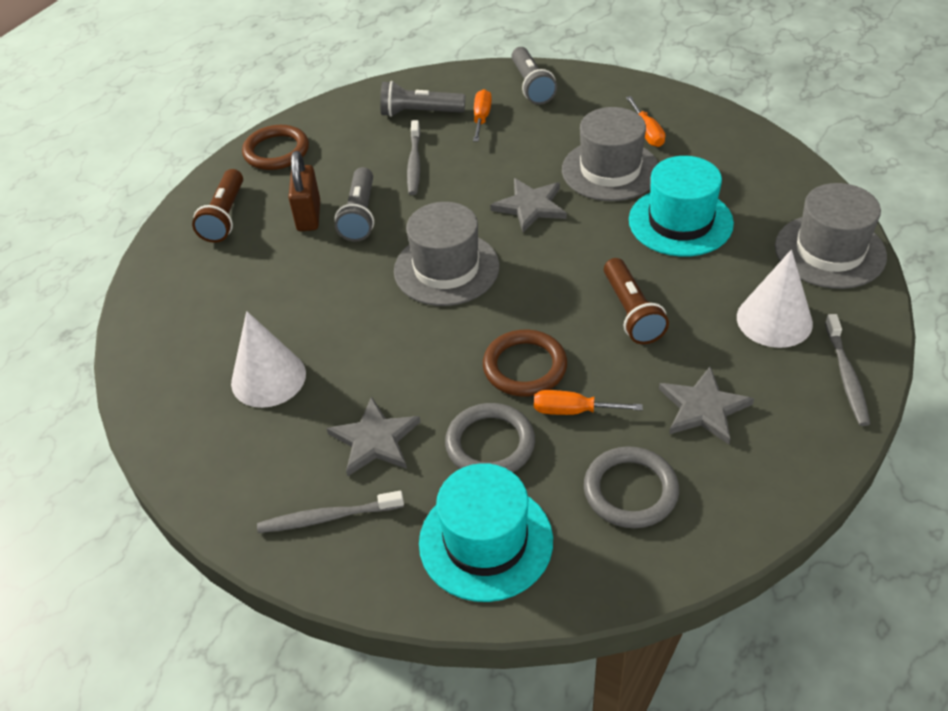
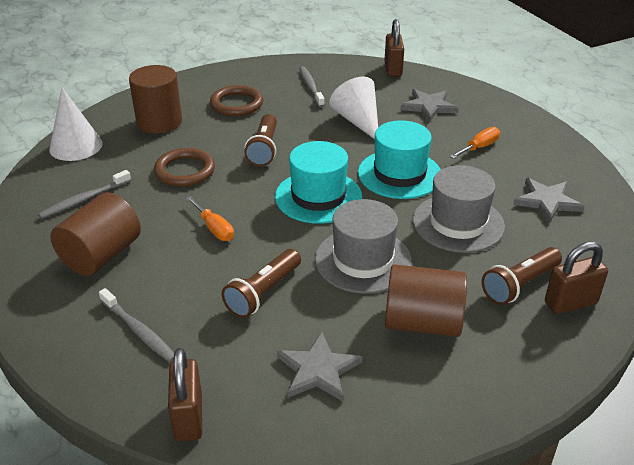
brown cylinder: 0 -> 3
brown flashlight: 2 -> 3
brown padlock: 1 -> 3
grey flashlight: 3 -> 0
grey hat: 3 -> 2
grey ring: 2 -> 0
orange screwdriver: 3 -> 2

